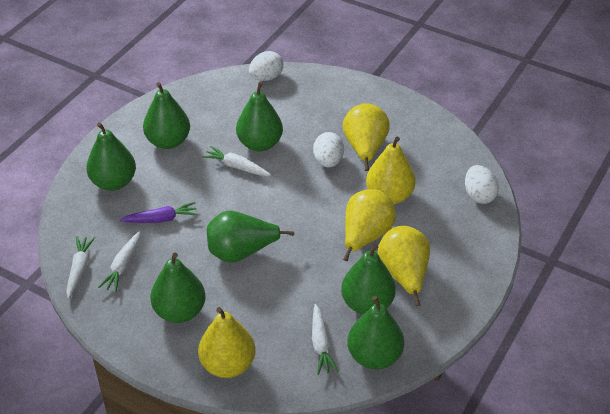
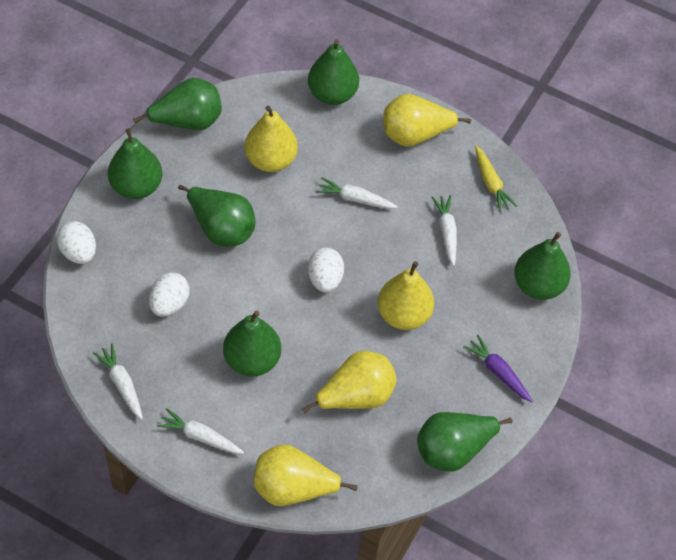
yellow carrot: 0 -> 1

